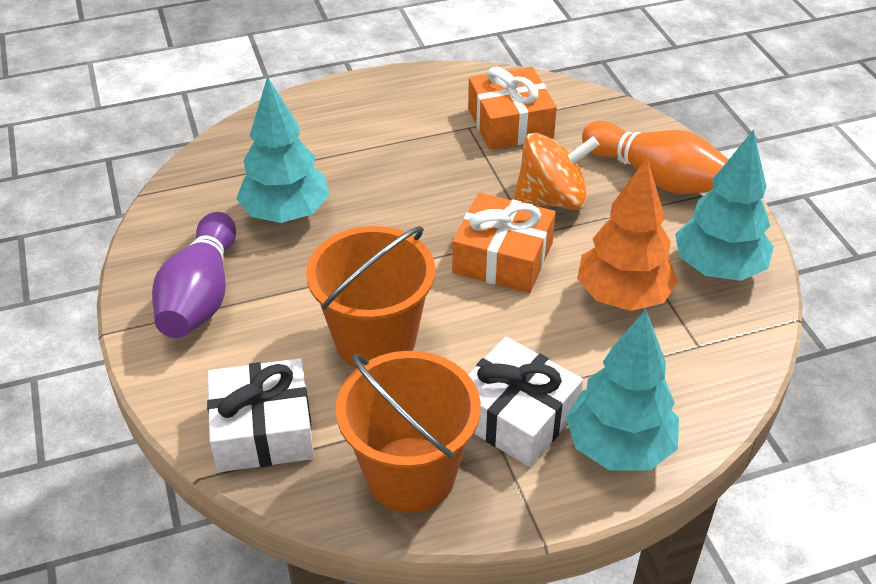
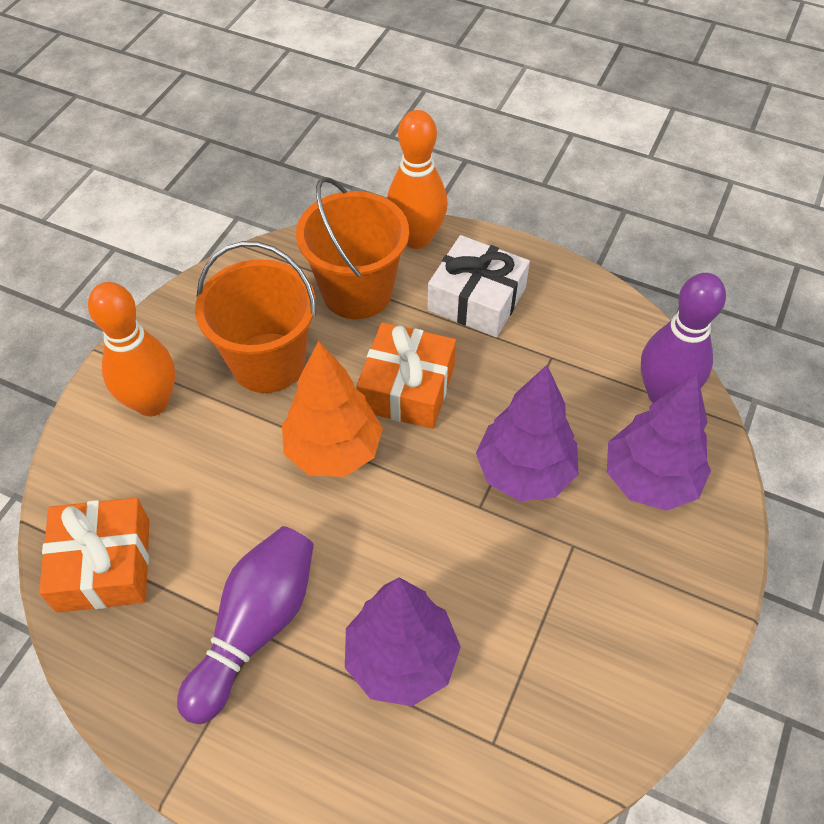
orange bowling pin: 1 -> 2
orange spinning top: 1 -> 0
purple bowling pin: 1 -> 2
purple tree: 0 -> 3
turquoise tree: 3 -> 0
white gift: 2 -> 1

